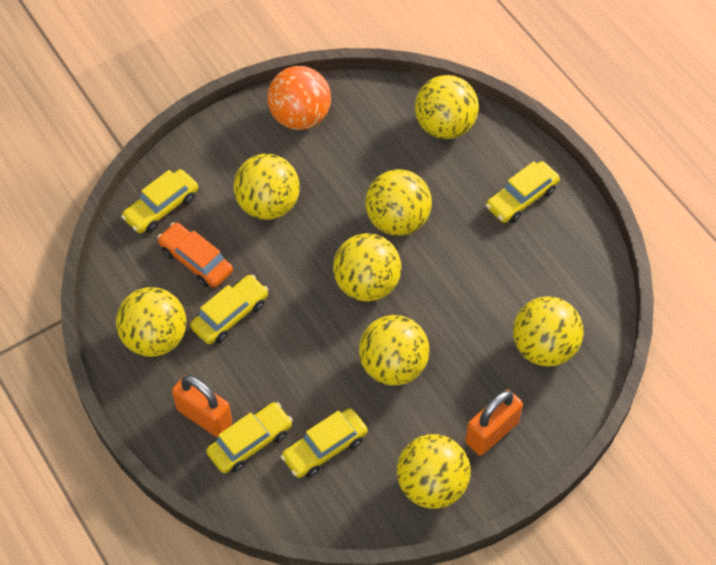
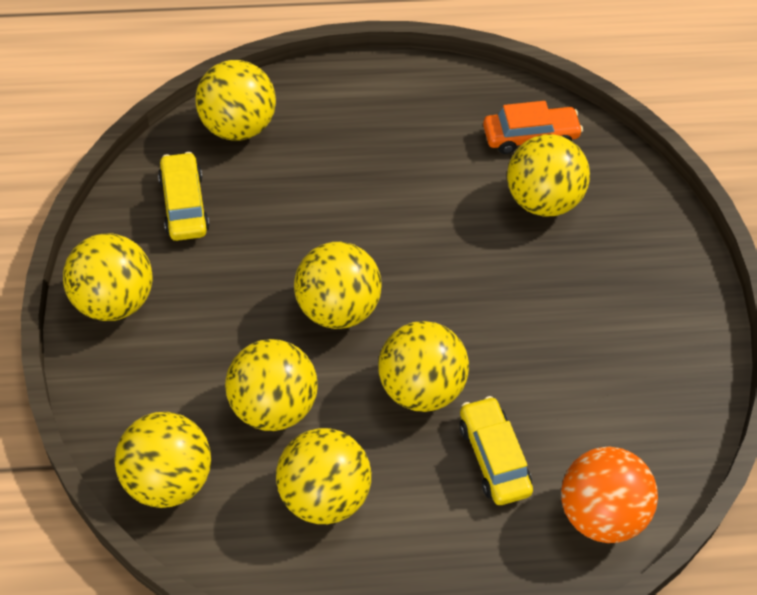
orange padlock: 2 -> 0
yellow car: 5 -> 2

